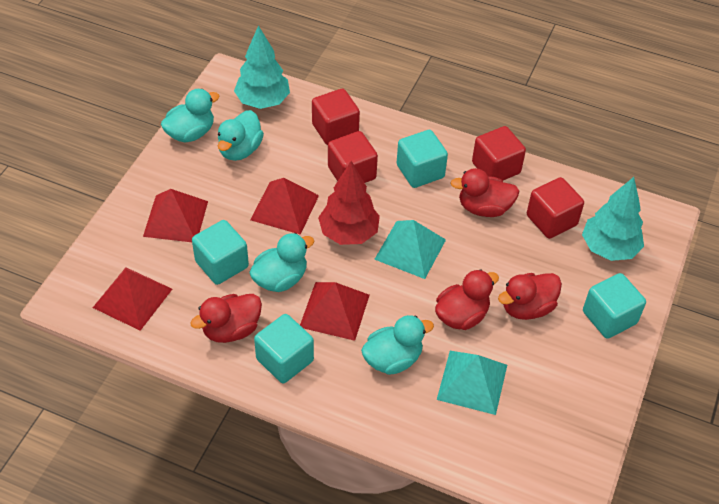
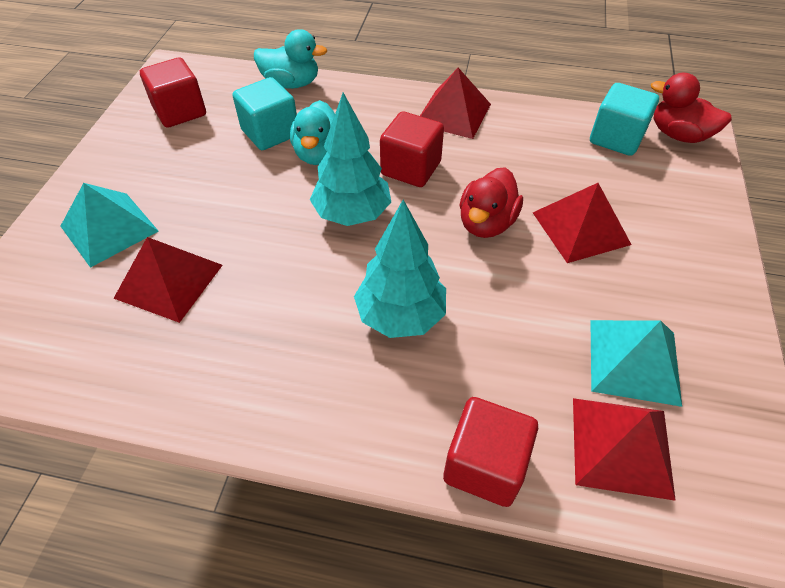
red cube: 4 -> 3
red duck: 4 -> 2
red tree: 1 -> 0
turquoise cube: 4 -> 2
turquoise duck: 4 -> 2

